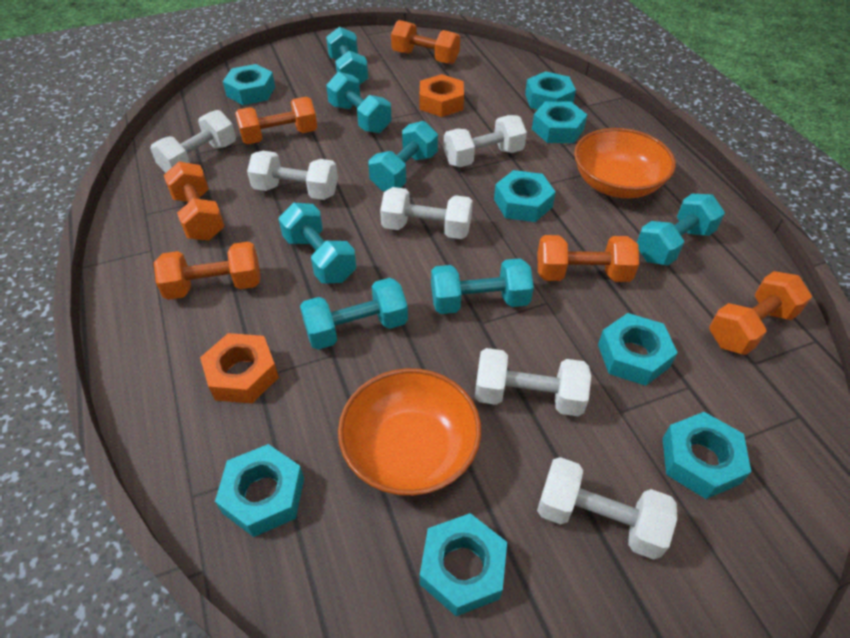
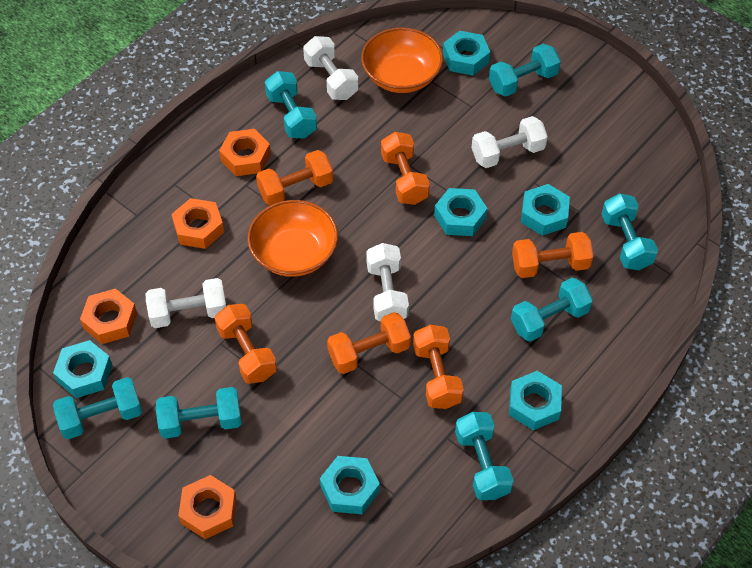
orange nut: 2 -> 4
turquoise nut: 8 -> 6
white dumbbell: 6 -> 4

